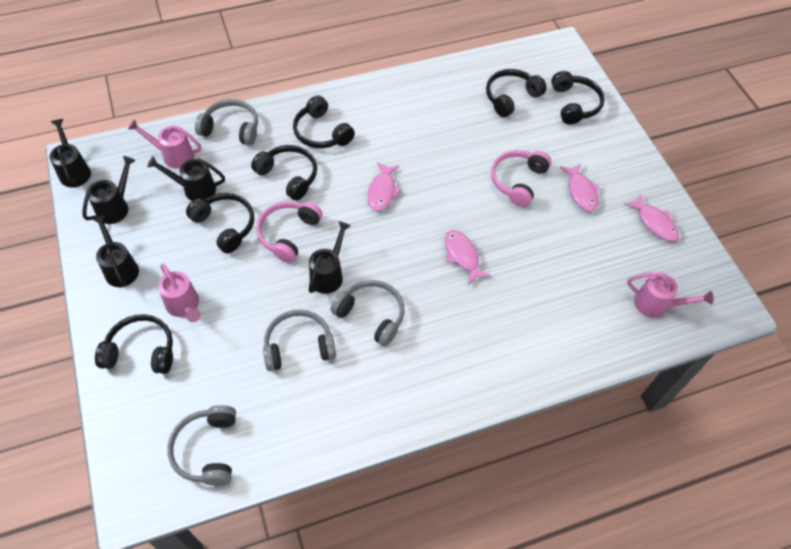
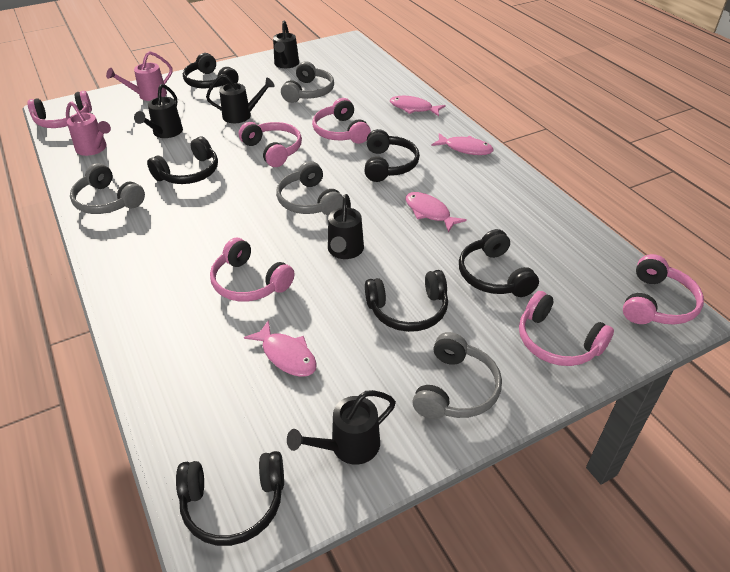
pink headphones: 2 -> 6
pink watering can: 3 -> 2

